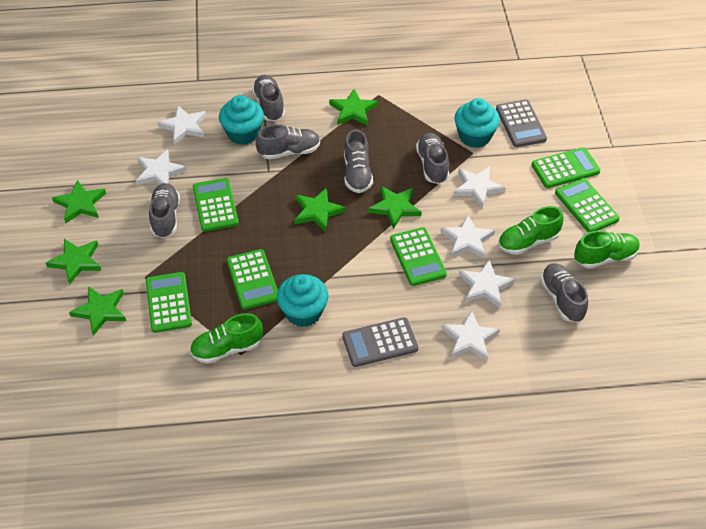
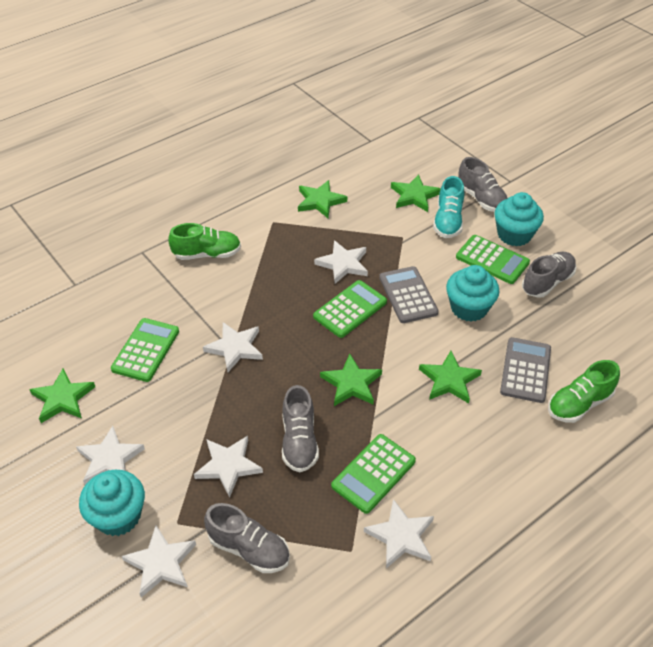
green calculator: 6 -> 4
green shoe: 3 -> 2
green star: 6 -> 5
grey shoe: 6 -> 4
turquoise shoe: 0 -> 1

